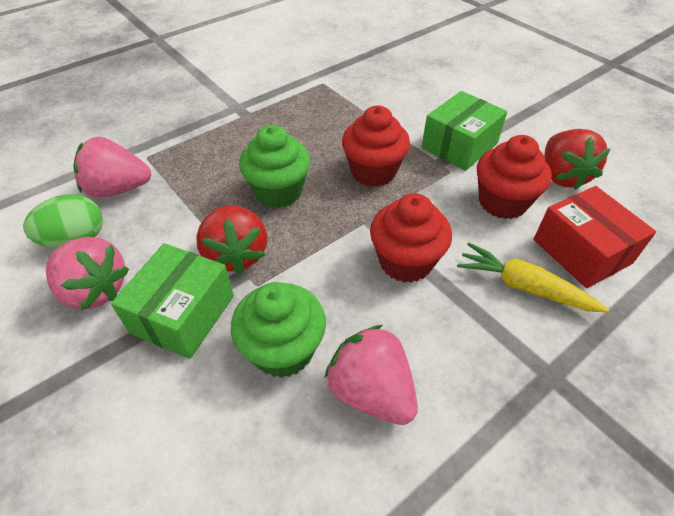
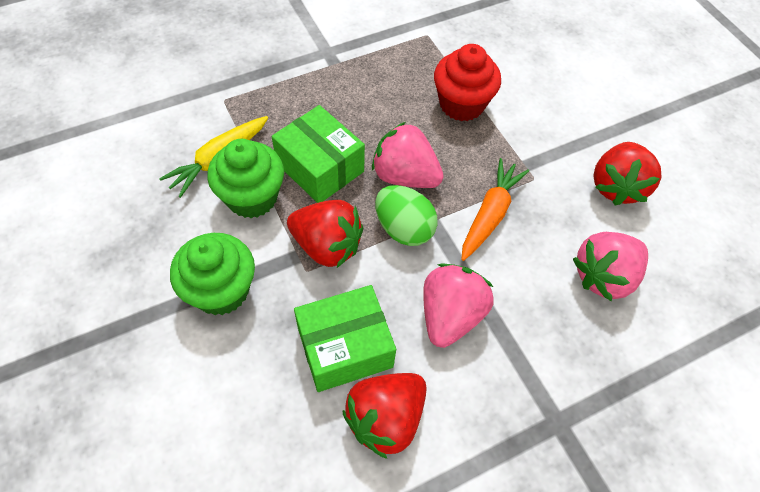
orange carrot: 0 -> 1
red box: 1 -> 0
red cupcake: 3 -> 1
red strawberry: 2 -> 3

